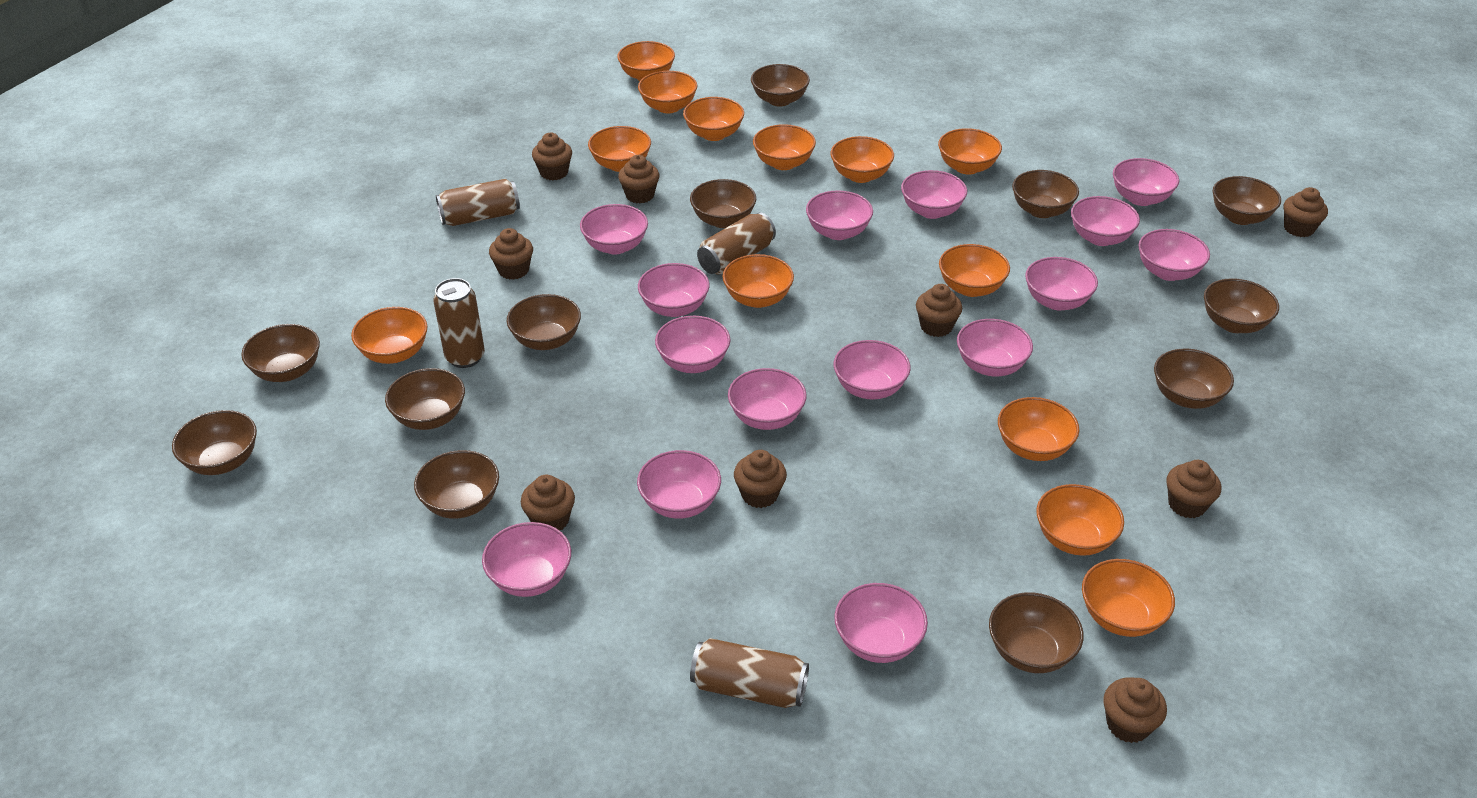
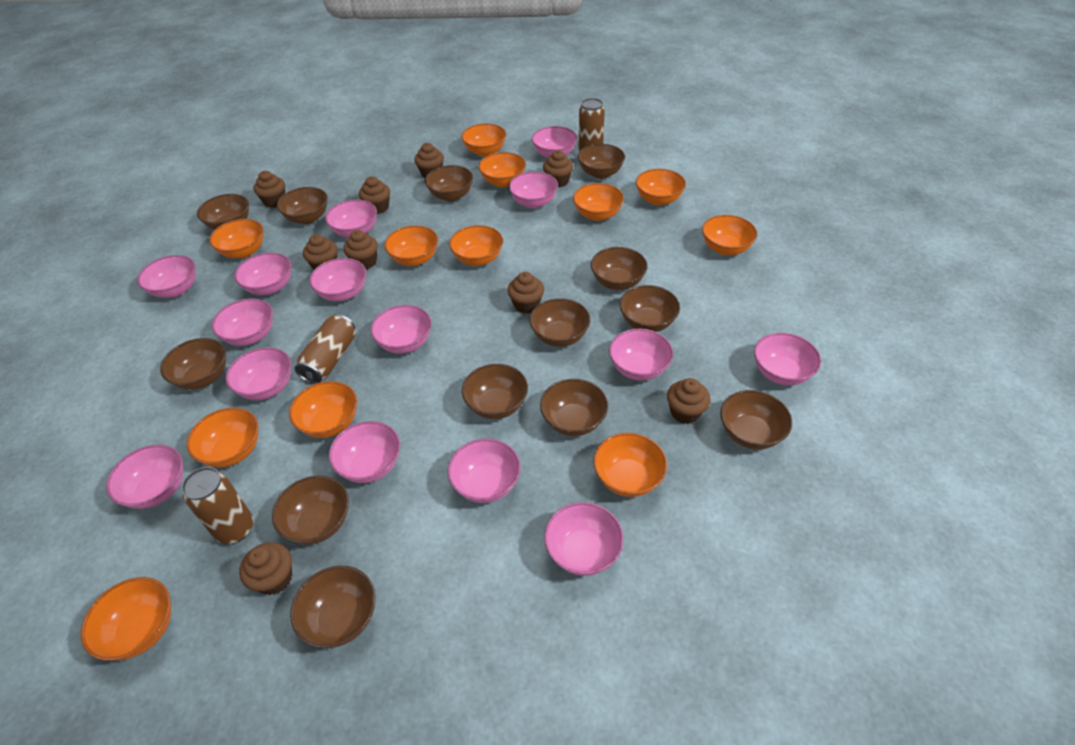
brown bowl: 12 -> 13
brown can: 4 -> 3
orange bowl: 13 -> 12

